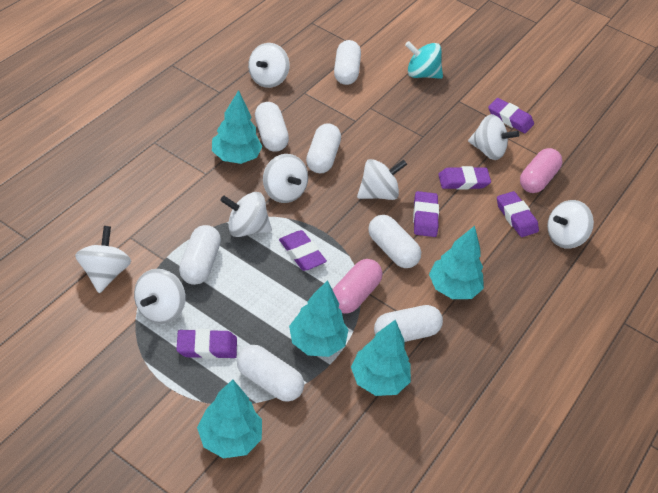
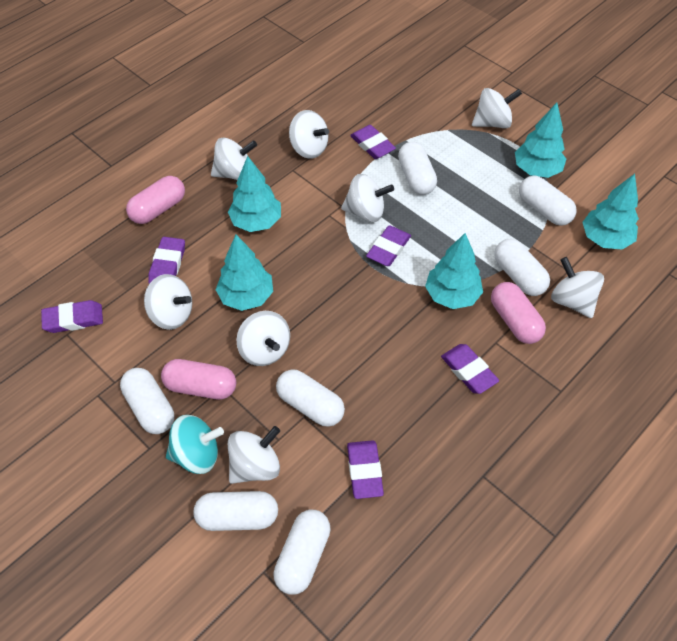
pink capsule: 2 -> 3

